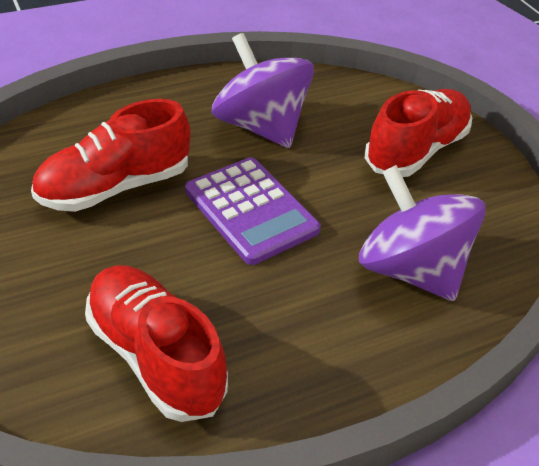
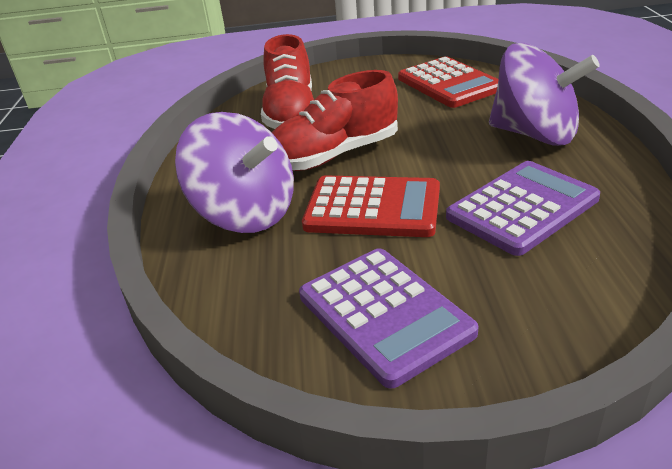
purple calculator: 1 -> 2
red calculator: 0 -> 2
red shoe: 3 -> 2

